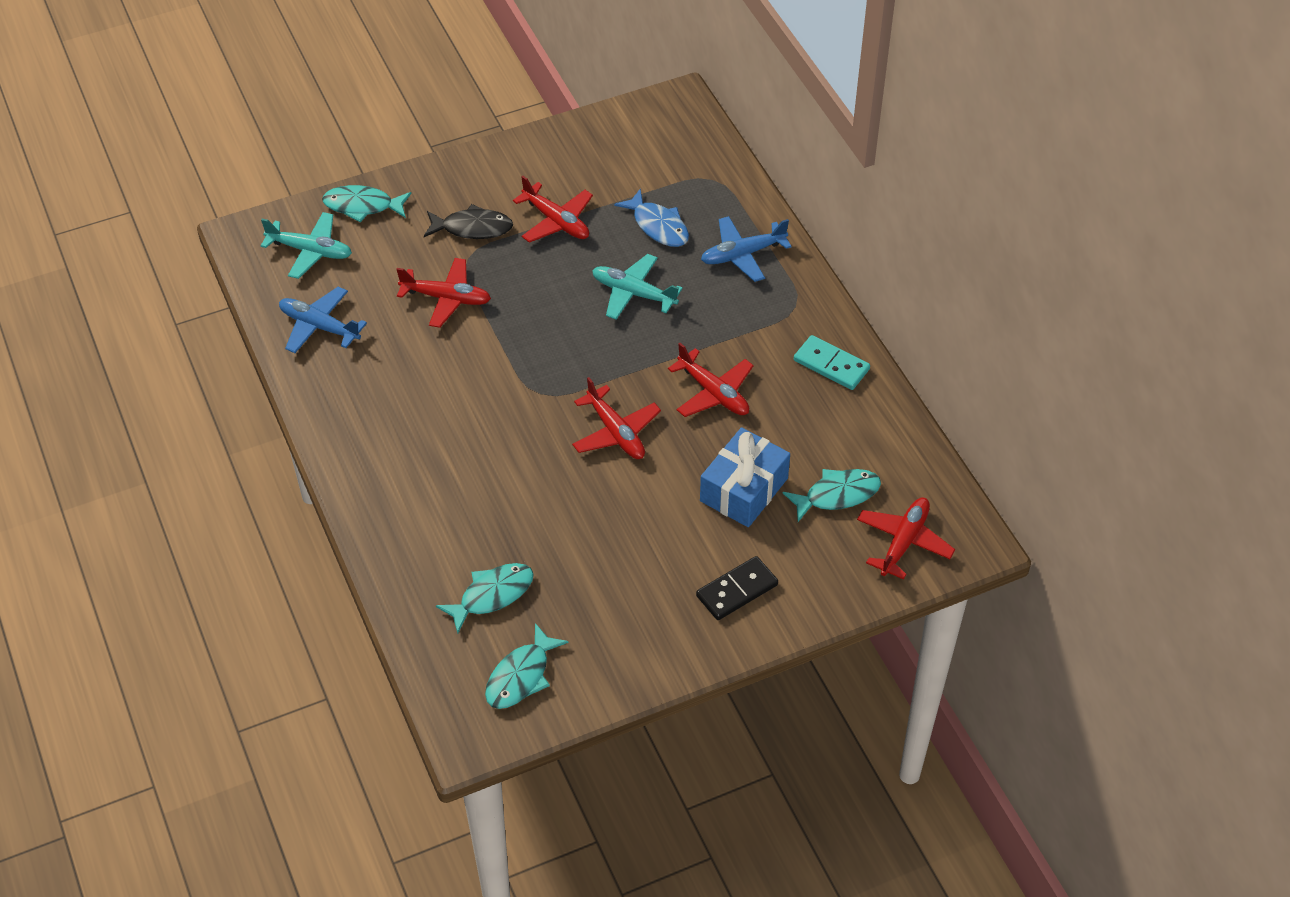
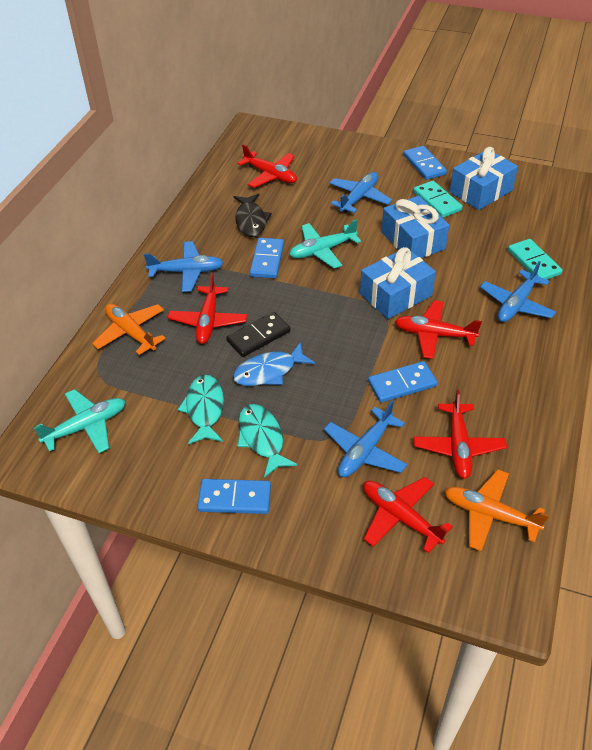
blue domino: 0 -> 4
blue gift: 1 -> 3
blue plane: 2 -> 4
orange plane: 0 -> 2
turquoise domino: 1 -> 2
turquoise fish: 4 -> 2

